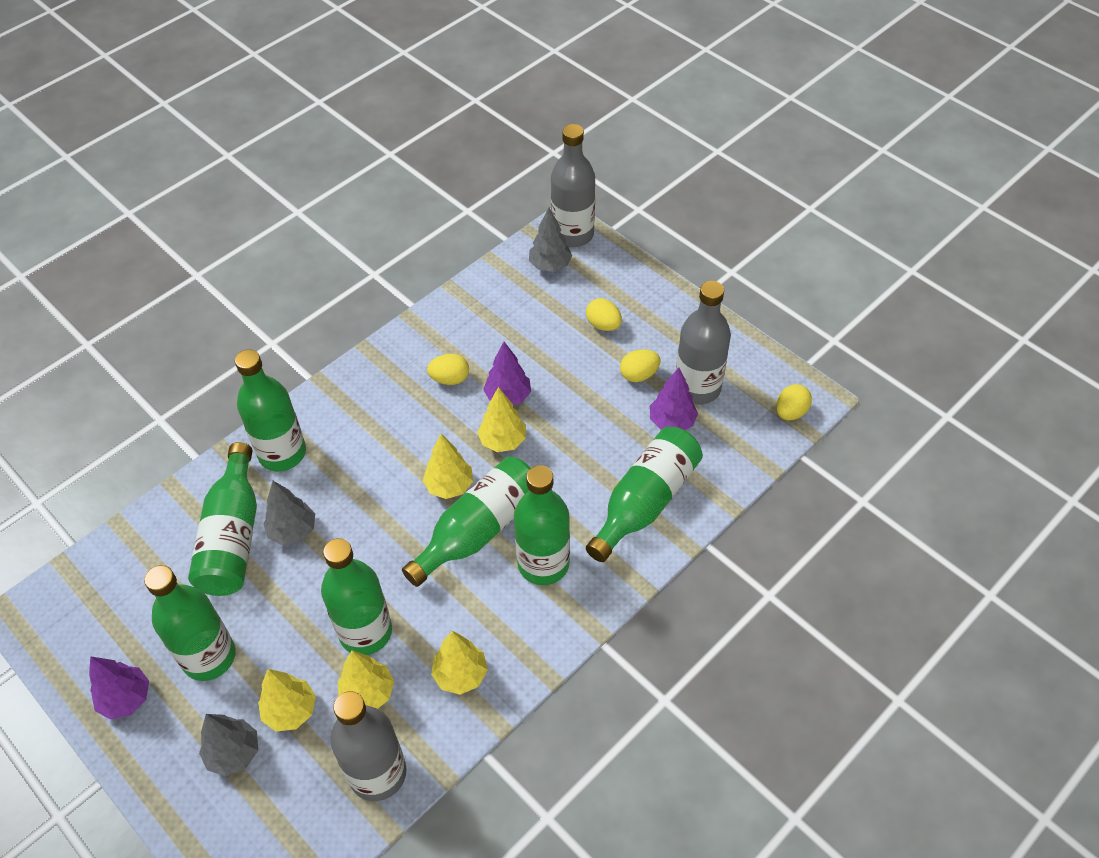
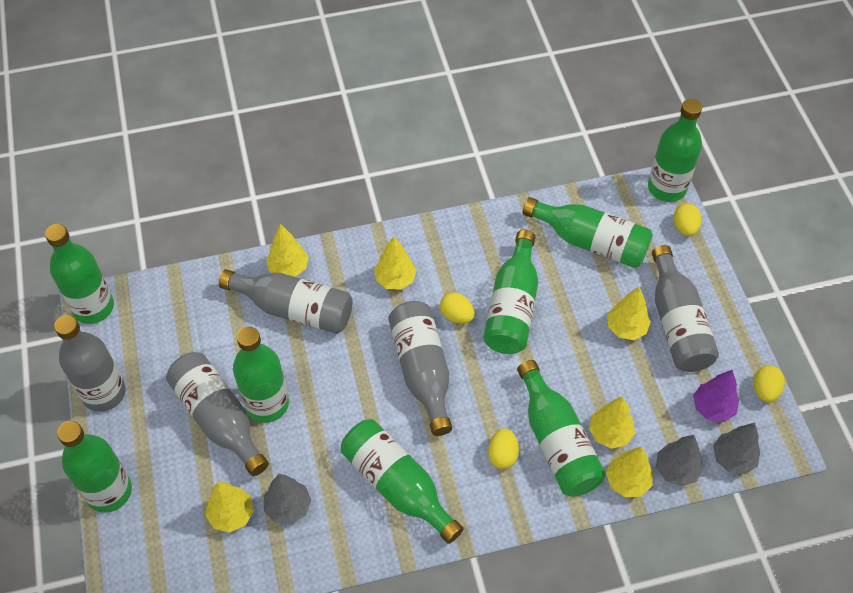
green bottle: 7 -> 8
grey bottle: 3 -> 5
purple tree: 3 -> 1
yellow tree: 5 -> 6

